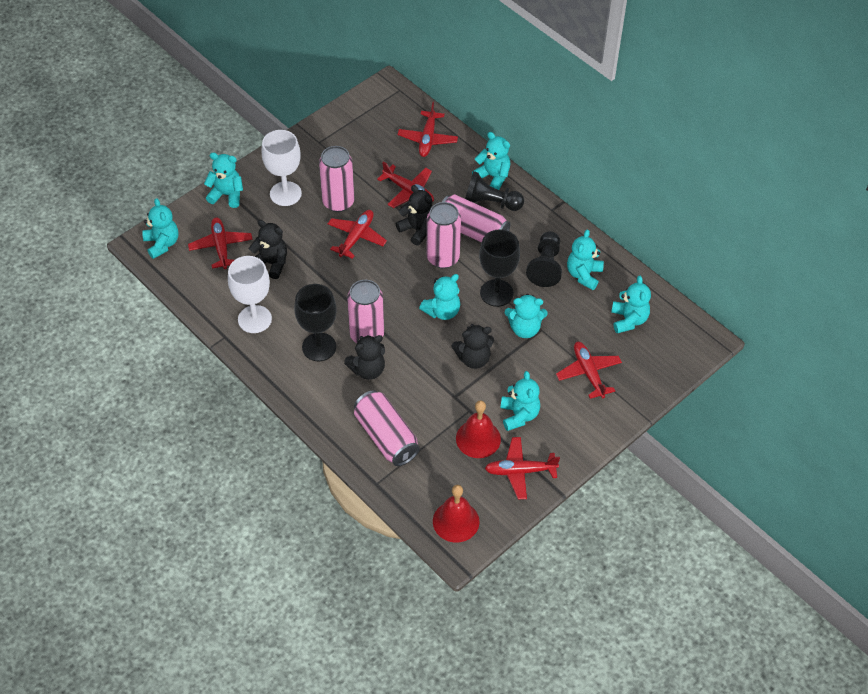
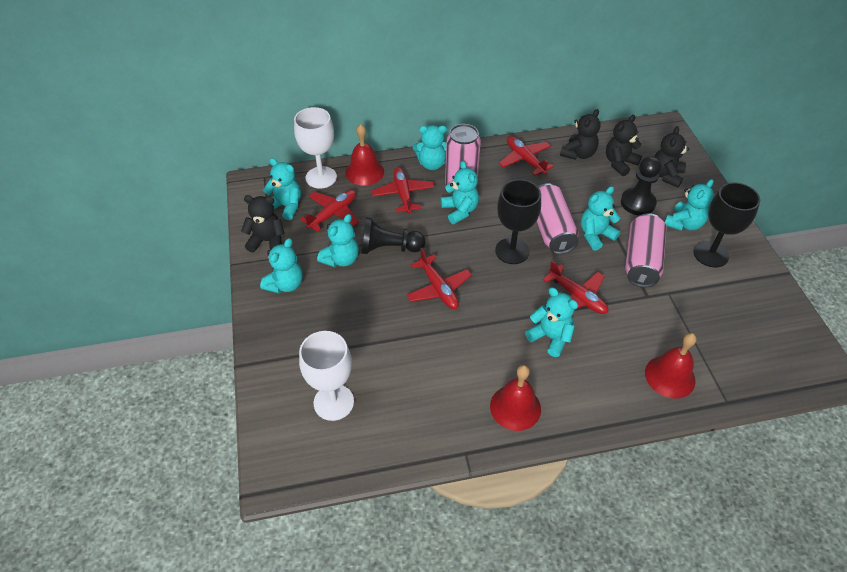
pink can: 5 -> 3
red bell: 2 -> 3
red plane: 6 -> 5

